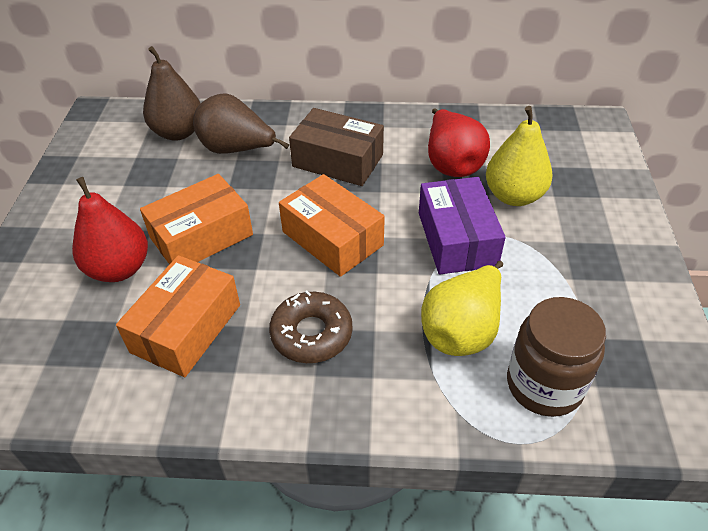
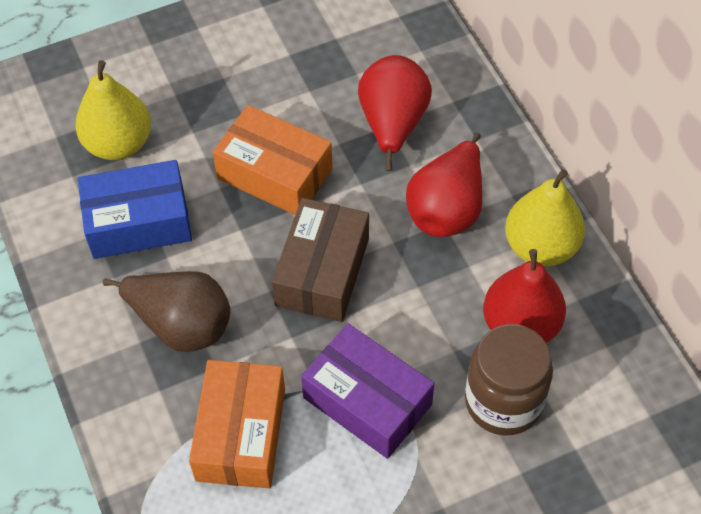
blue box: 0 -> 1
brown donut: 1 -> 0
brown pear: 2 -> 1
orange box: 3 -> 2
red pear: 2 -> 3

